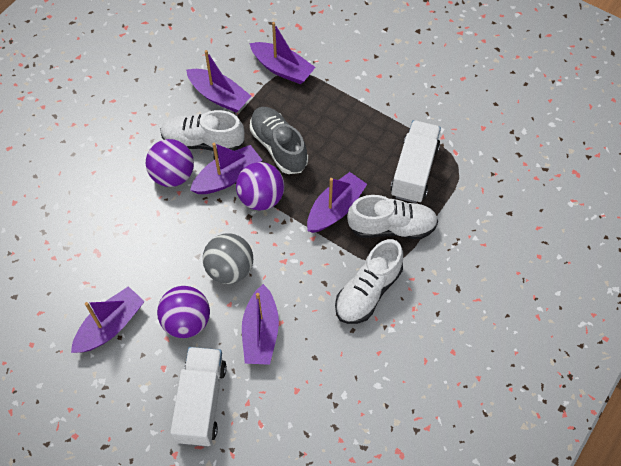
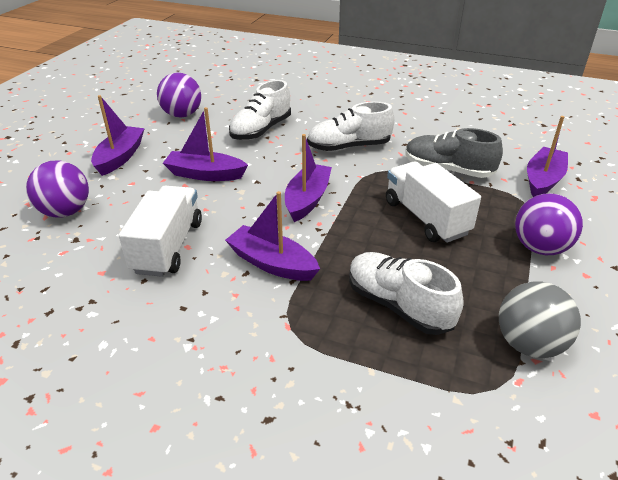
purple boat: 6 -> 5

